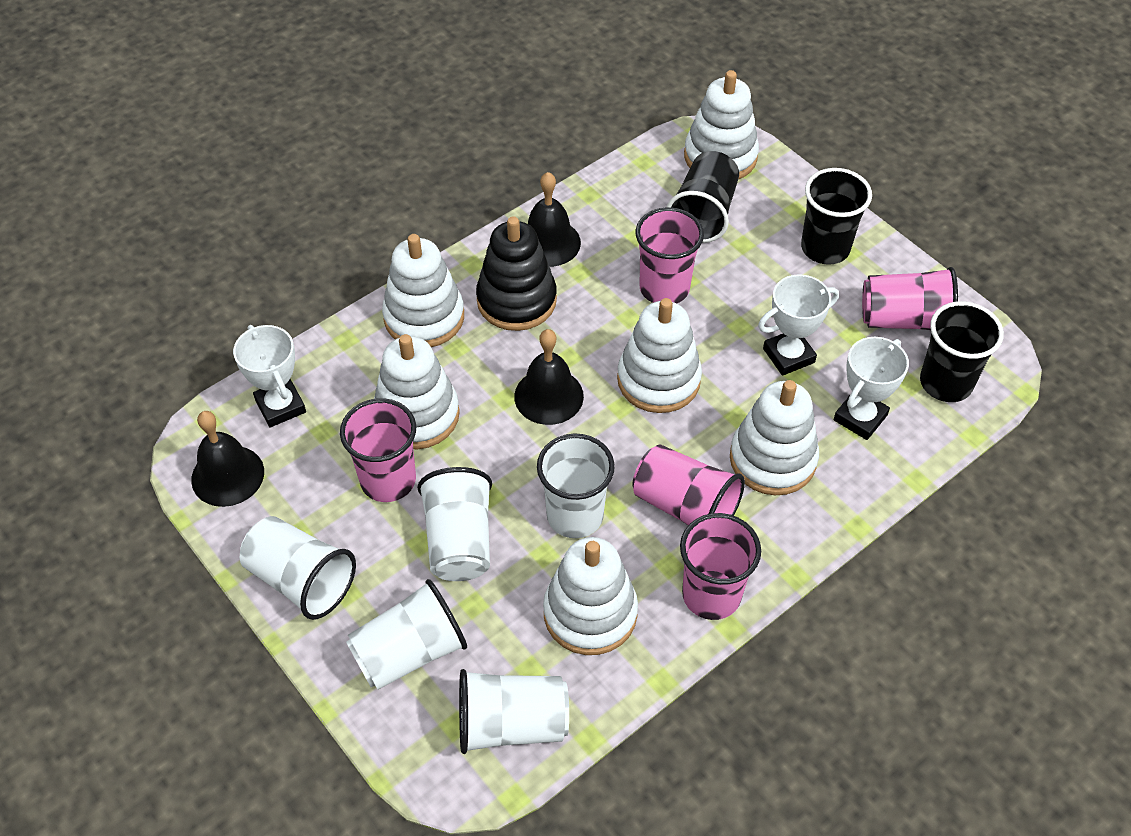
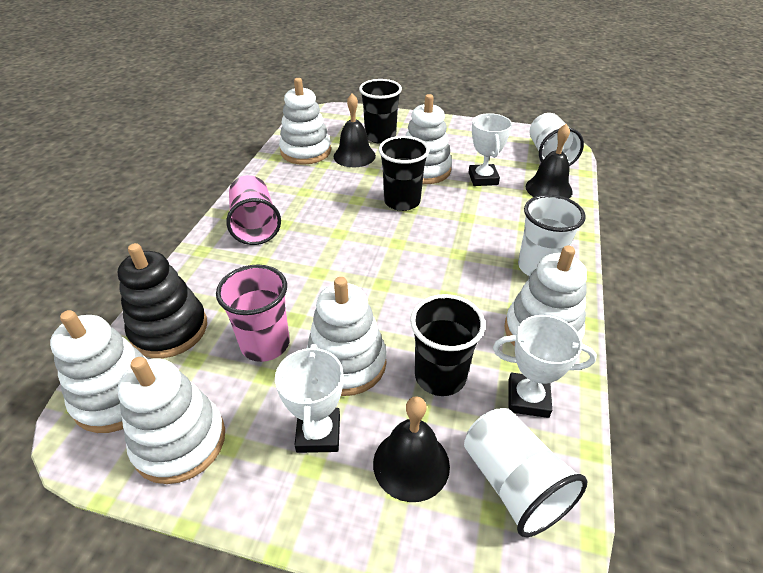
pink cup: 5 -> 2
white cup: 5 -> 3

